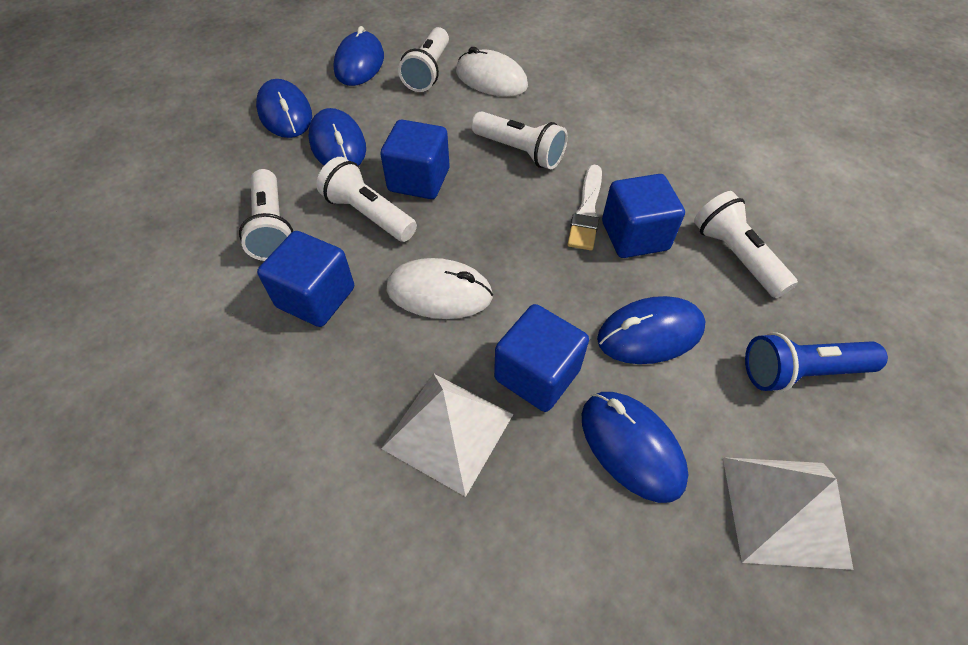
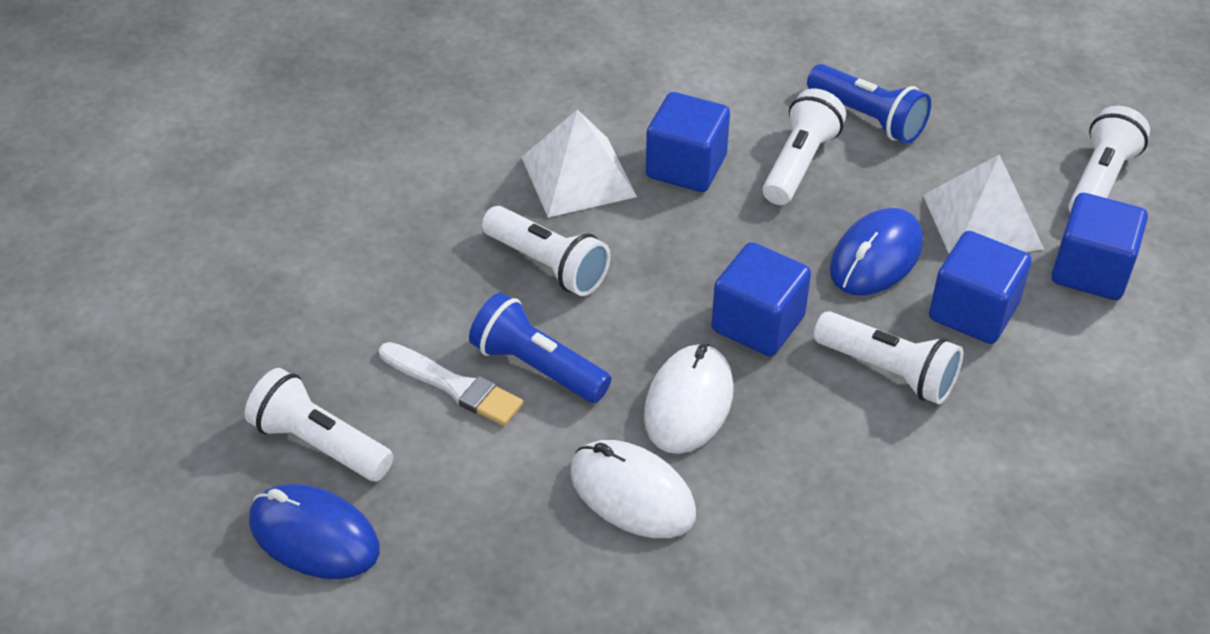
blue flashlight: 1 -> 2
blue mouse: 5 -> 2

